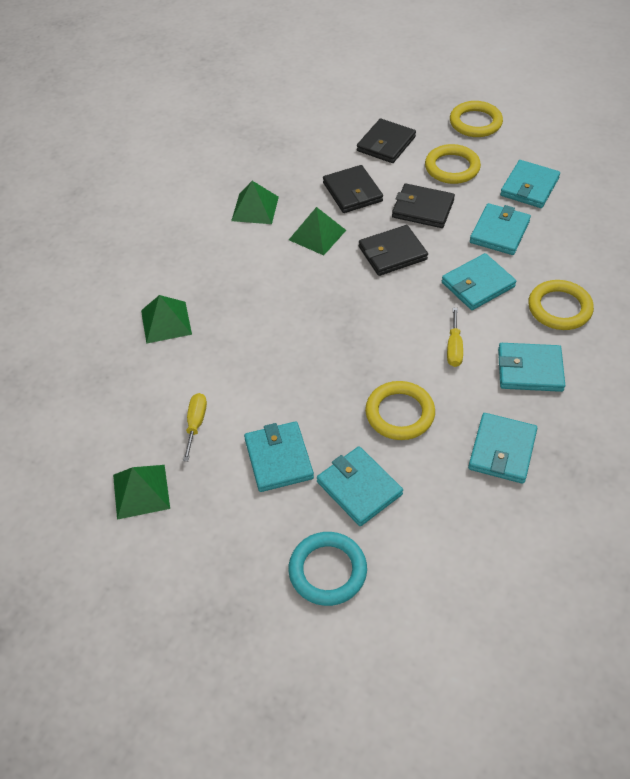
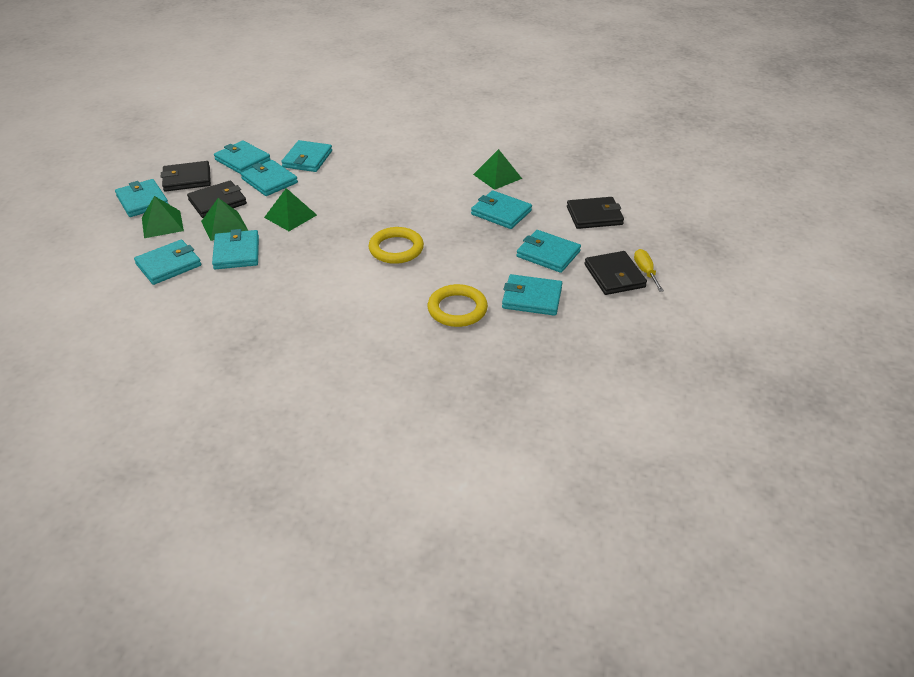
turquoise ring: 1 -> 0
turquoise wallet: 7 -> 9
yellow ring: 4 -> 2
yellow screwdriver: 2 -> 1

